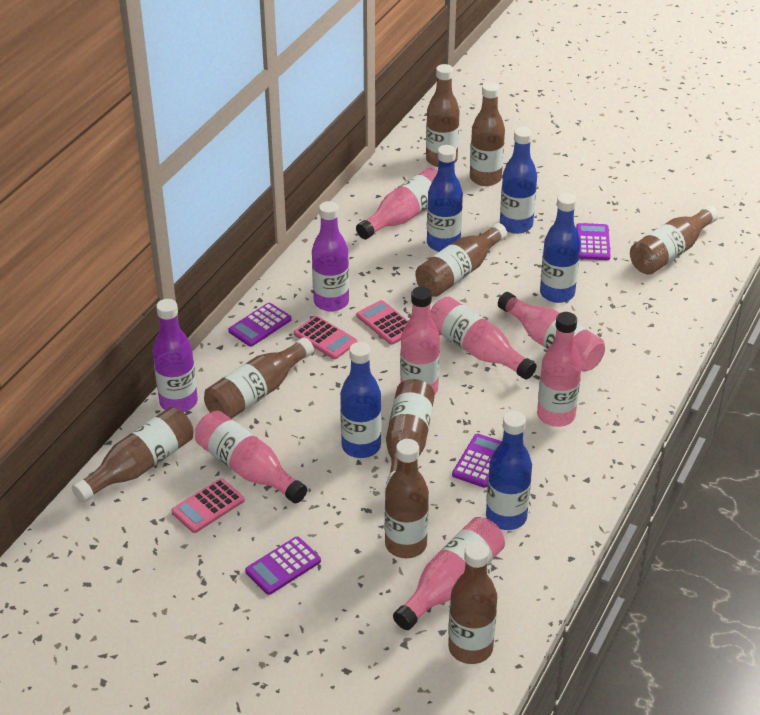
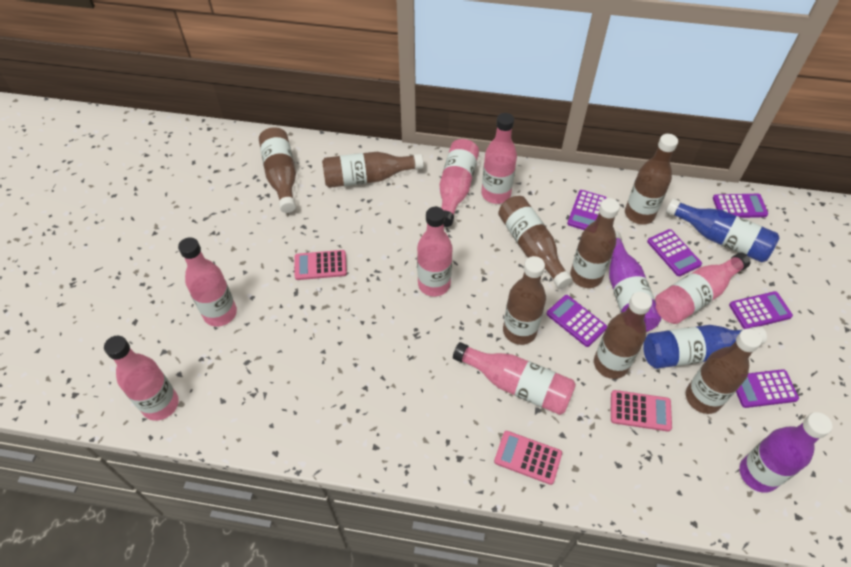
blue bottle: 5 -> 2
brown bottle: 9 -> 8
purple calculator: 4 -> 6

